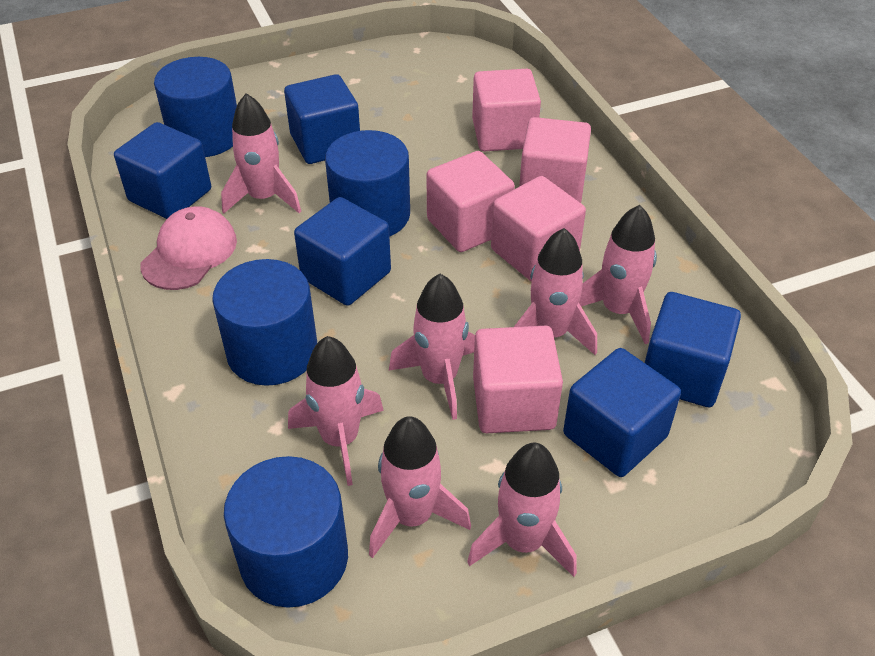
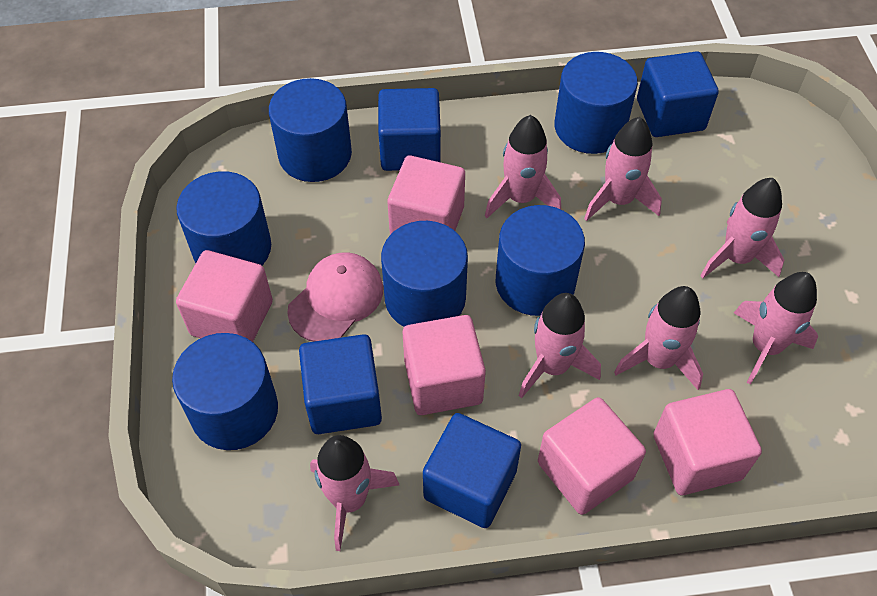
blue cube: 5 -> 4
blue cylinder: 4 -> 6

